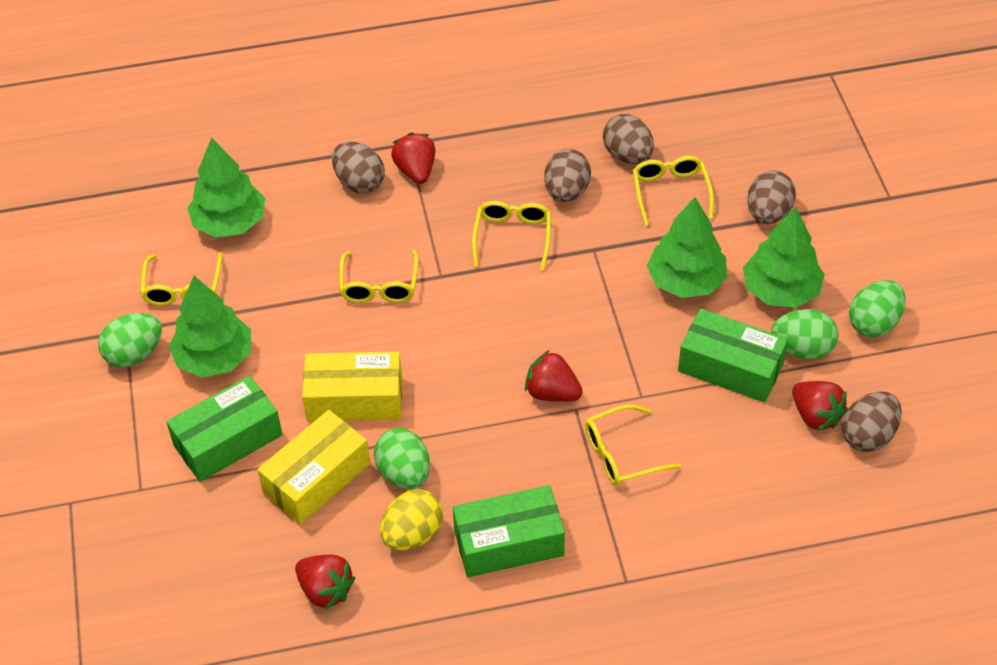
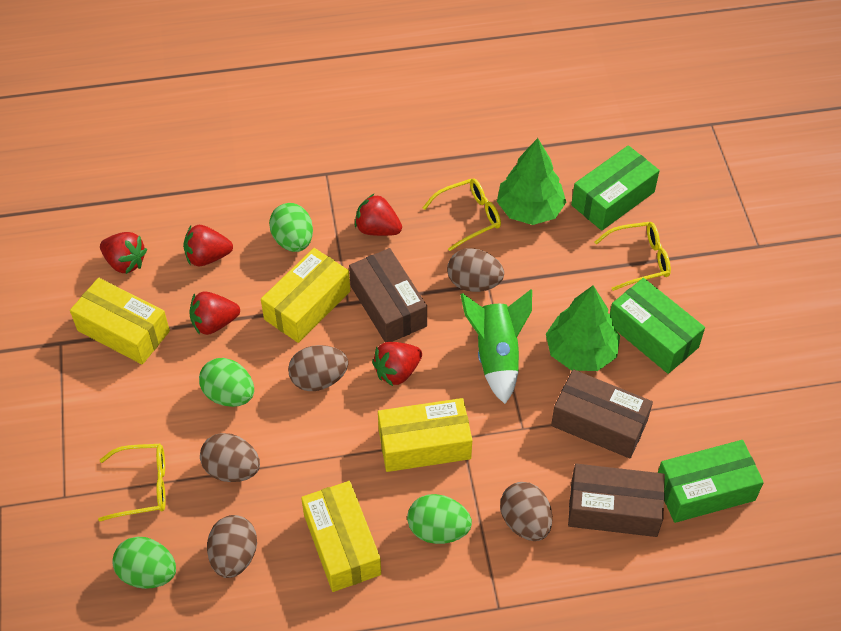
brown box: 0 -> 3
green rocket: 0 -> 1
green tree: 4 -> 2
red strawberry: 4 -> 5
yellow box: 2 -> 4
yellow egg: 1 -> 0
yellow glasses: 5 -> 3

